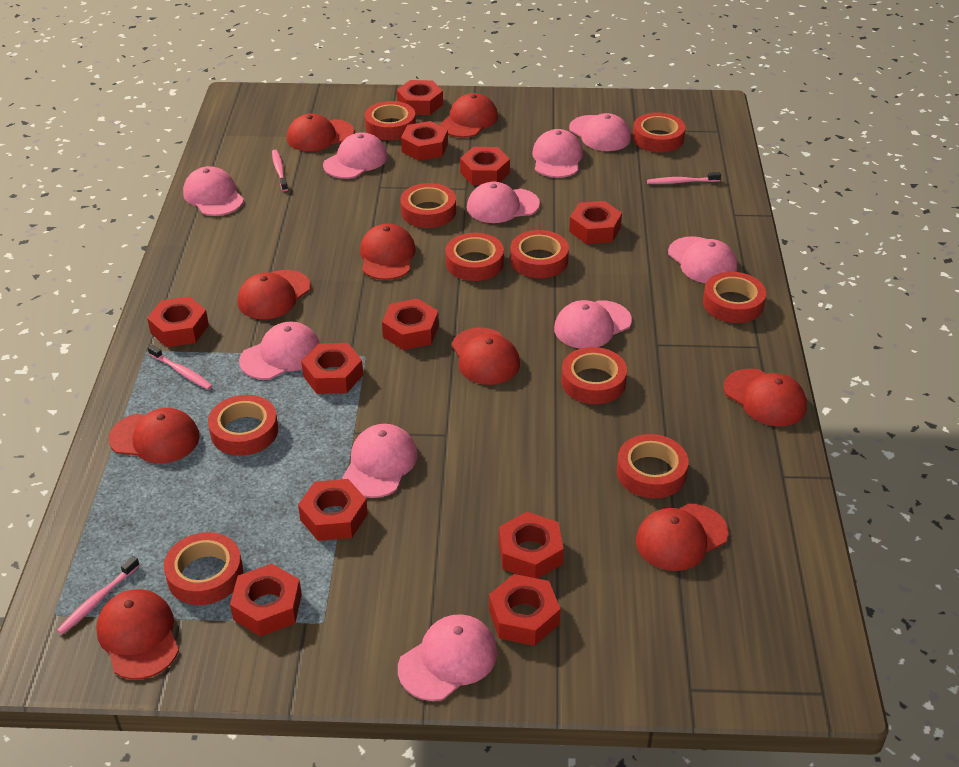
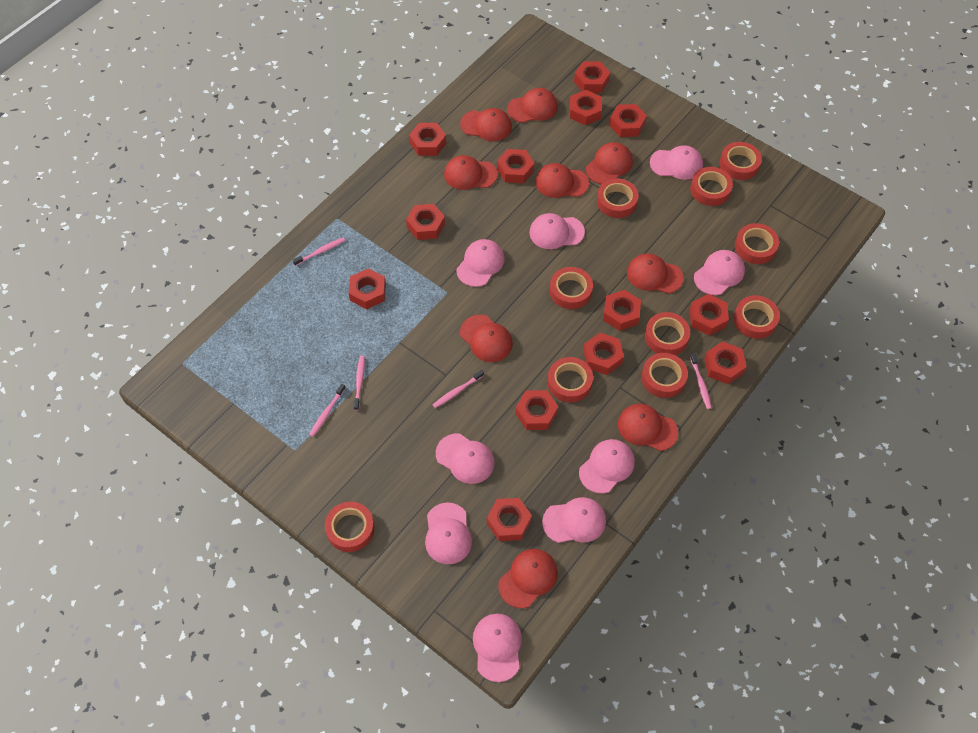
pink cap: 10 -> 9
pink toothbrush: 4 -> 5
red nut: 11 -> 13

